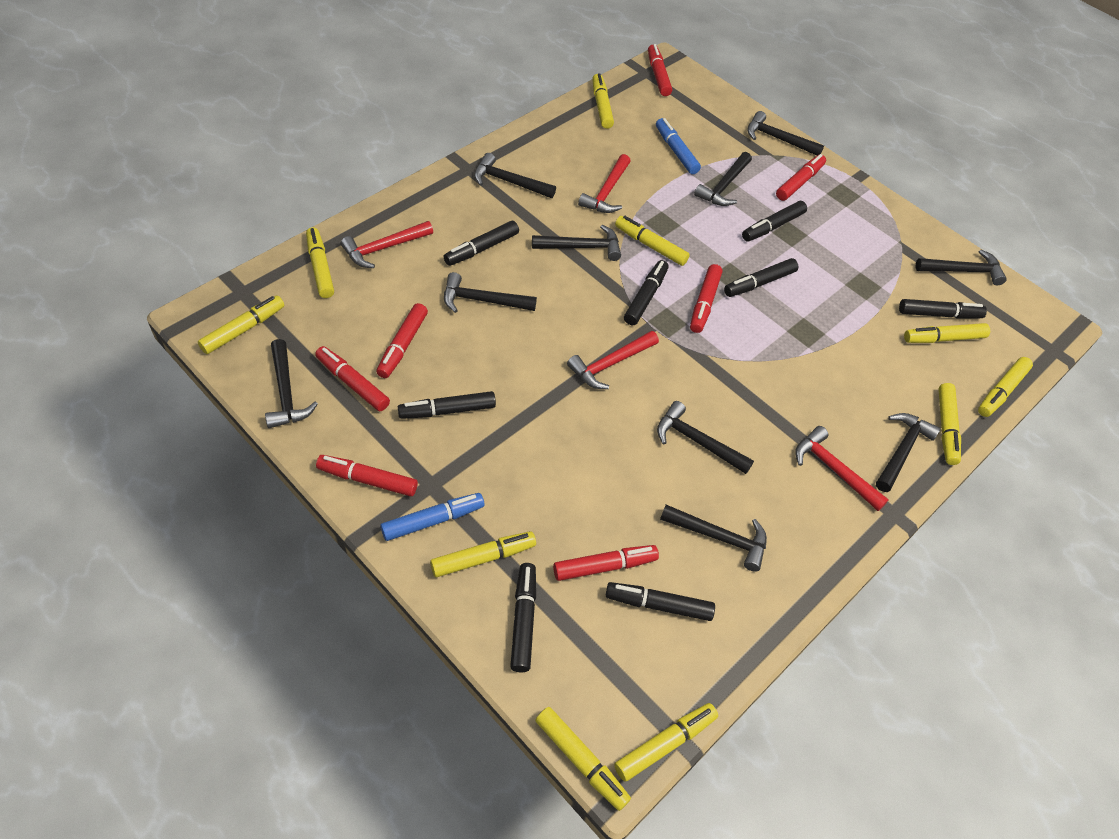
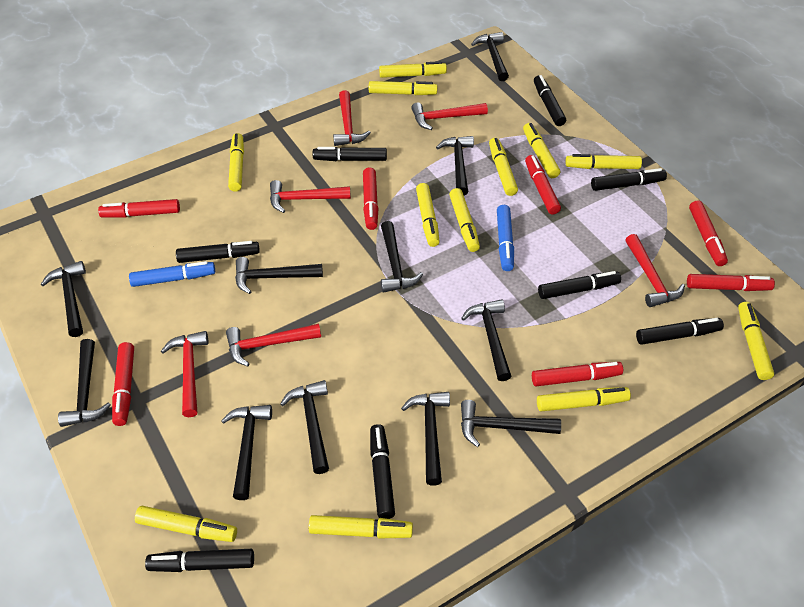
black hammer: 10 -> 11
red hammer: 4 -> 6
yellow marker: 10 -> 12

